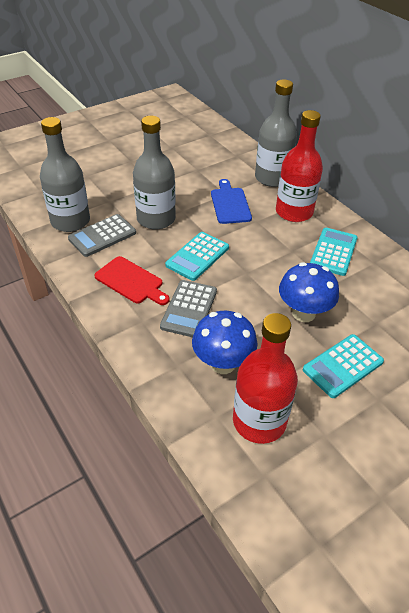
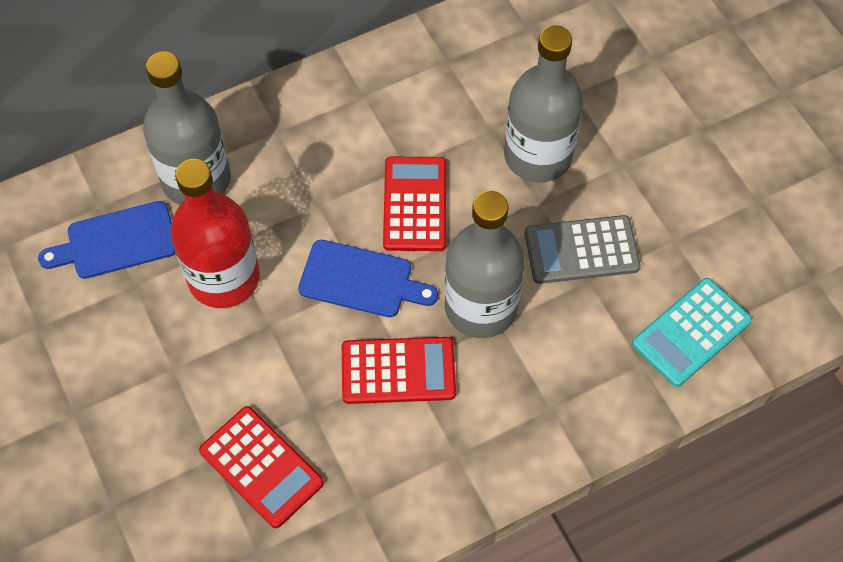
blue cutting board: 1 -> 2
blue mushroom: 2 -> 0
grey calculator: 2 -> 1
red bottle: 2 -> 1
red calculator: 0 -> 3
red cutting board: 1 -> 0
turquoise calculator: 3 -> 1

